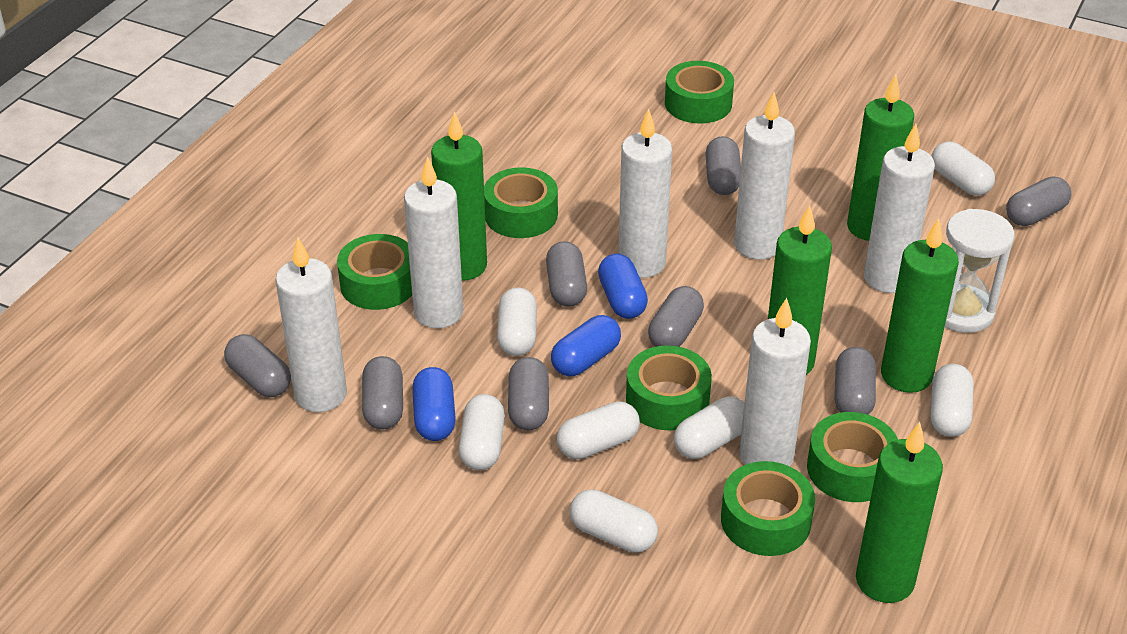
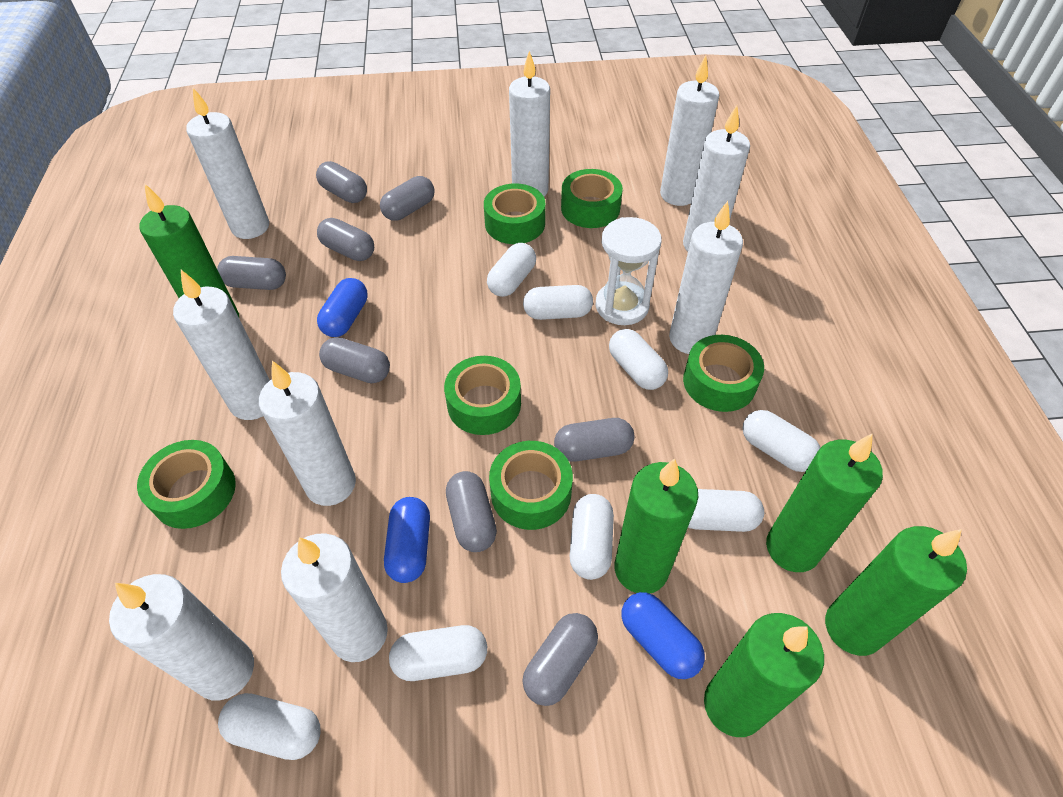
white candle: 6 -> 9
white capsule: 7 -> 8

